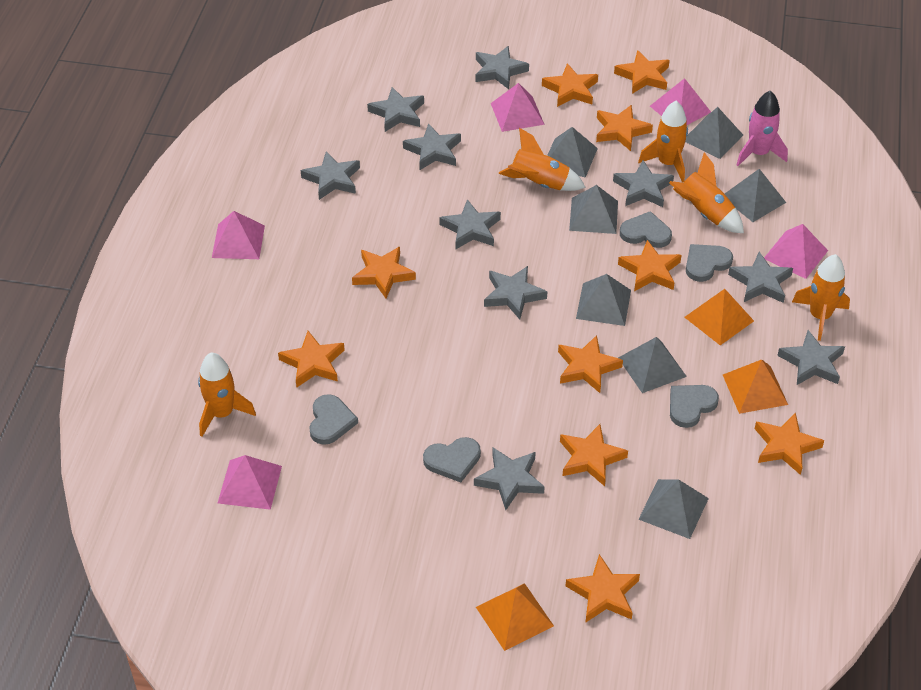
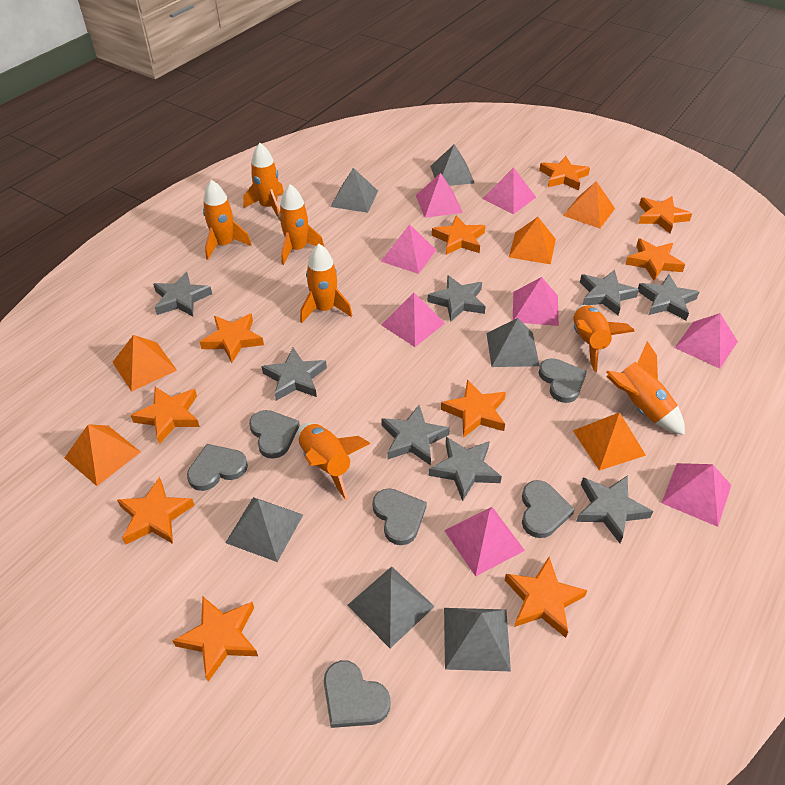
grey heart: 5 -> 6
grey pyramid: 7 -> 6
grey star: 10 -> 8
orange pyramid: 3 -> 5
orange rocket: 5 -> 7
pink pyramid: 5 -> 8
pink rocket: 1 -> 0

